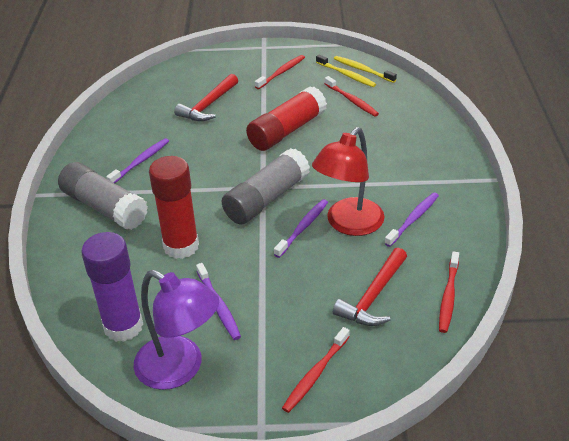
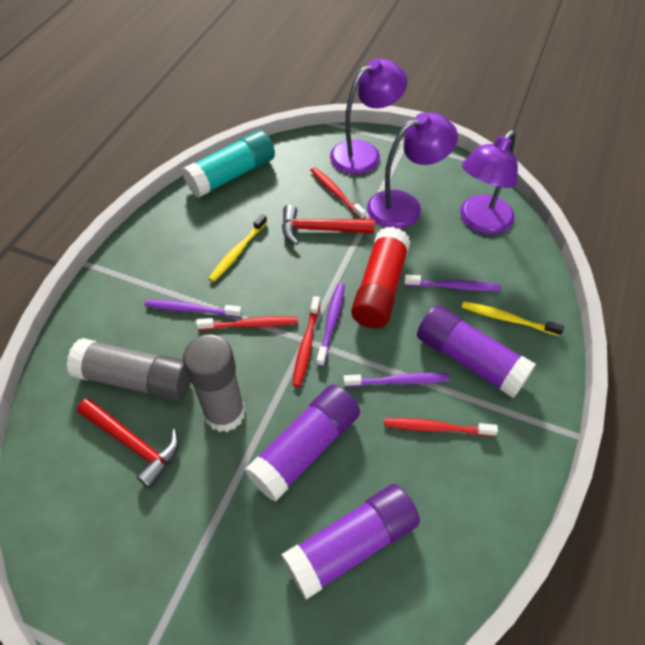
purple glue stick: 1 -> 3
purple lamp: 1 -> 3
red glue stick: 2 -> 1
red lamp: 1 -> 0
turquoise glue stick: 0 -> 1

